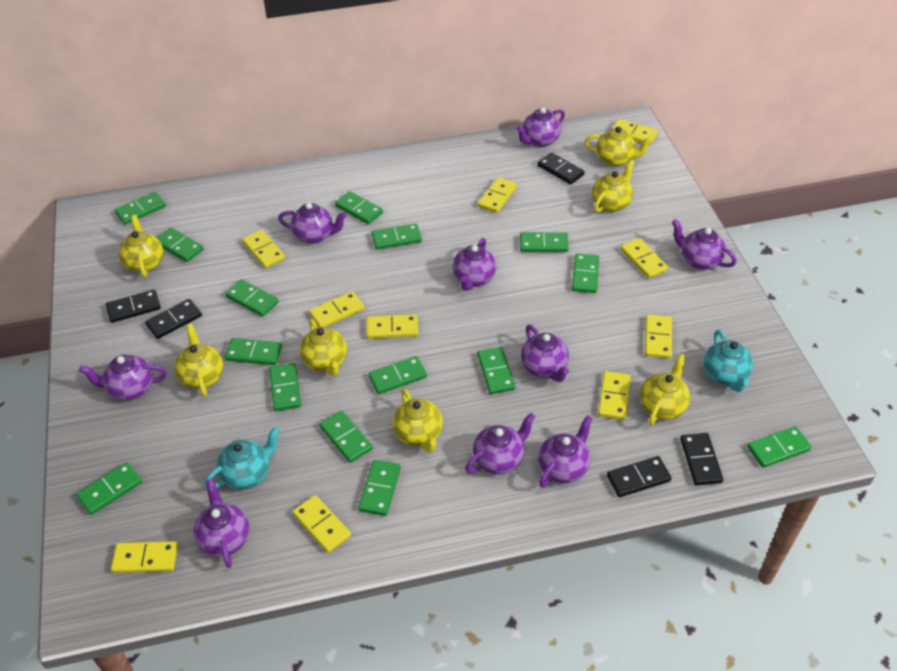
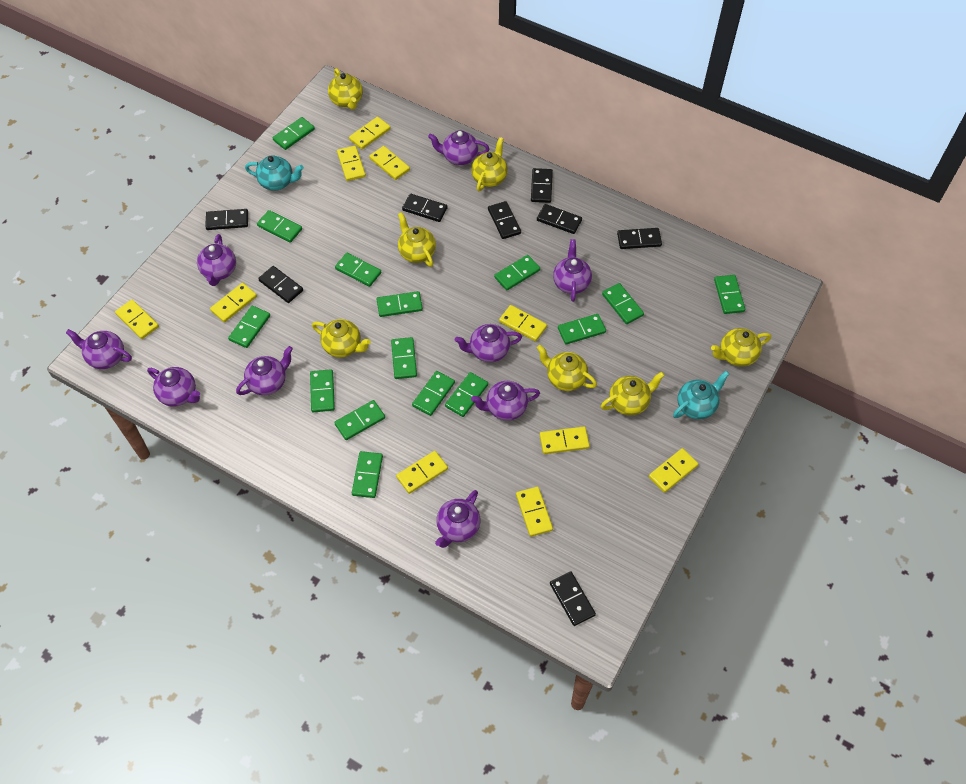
black domino: 5 -> 8

